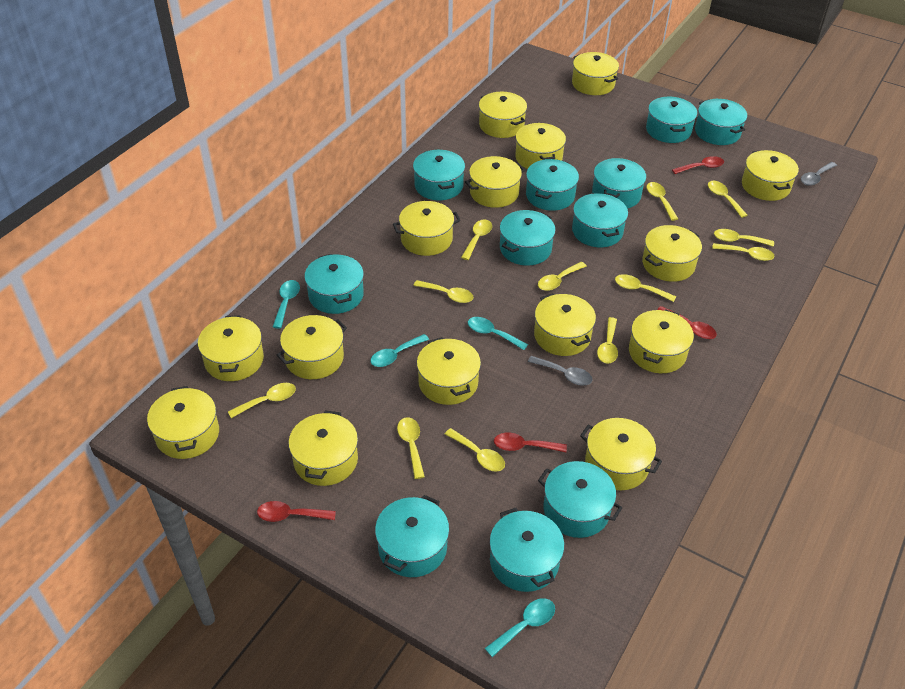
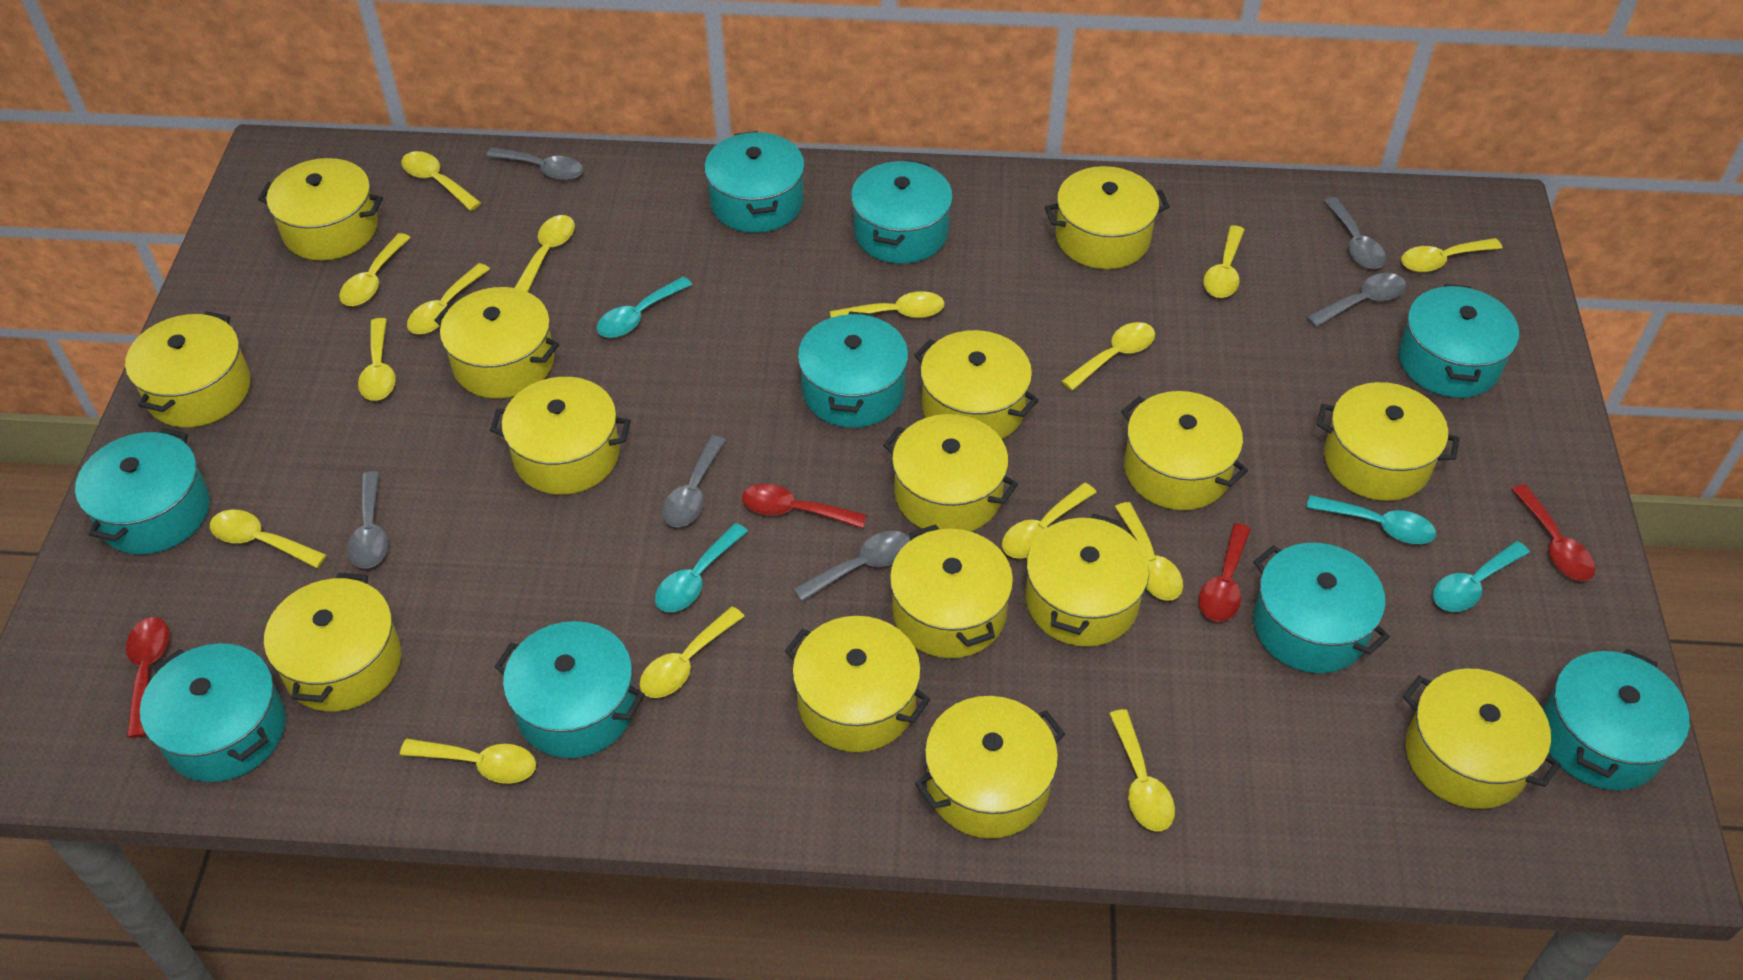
grey spoon: 2 -> 6
turquoise pot: 11 -> 9
yellow spoon: 12 -> 15

